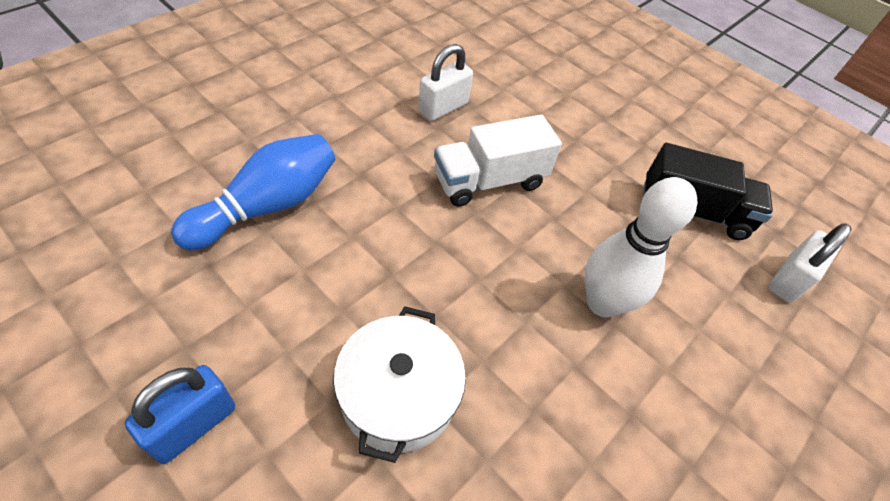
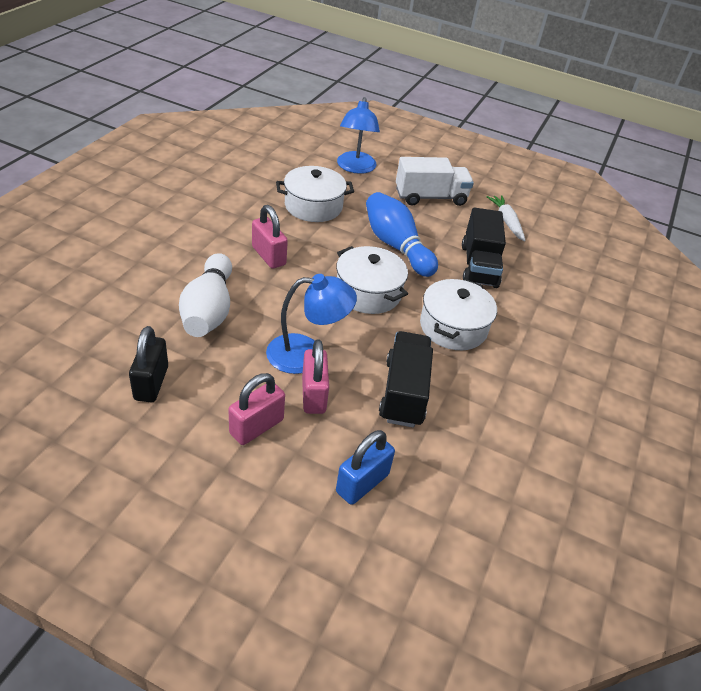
black padlock: 0 -> 1
black truck: 1 -> 2
blue lamp: 0 -> 2
pink padlock: 0 -> 3
white carrot: 0 -> 1
white padlock: 2 -> 0
white pot: 1 -> 3

